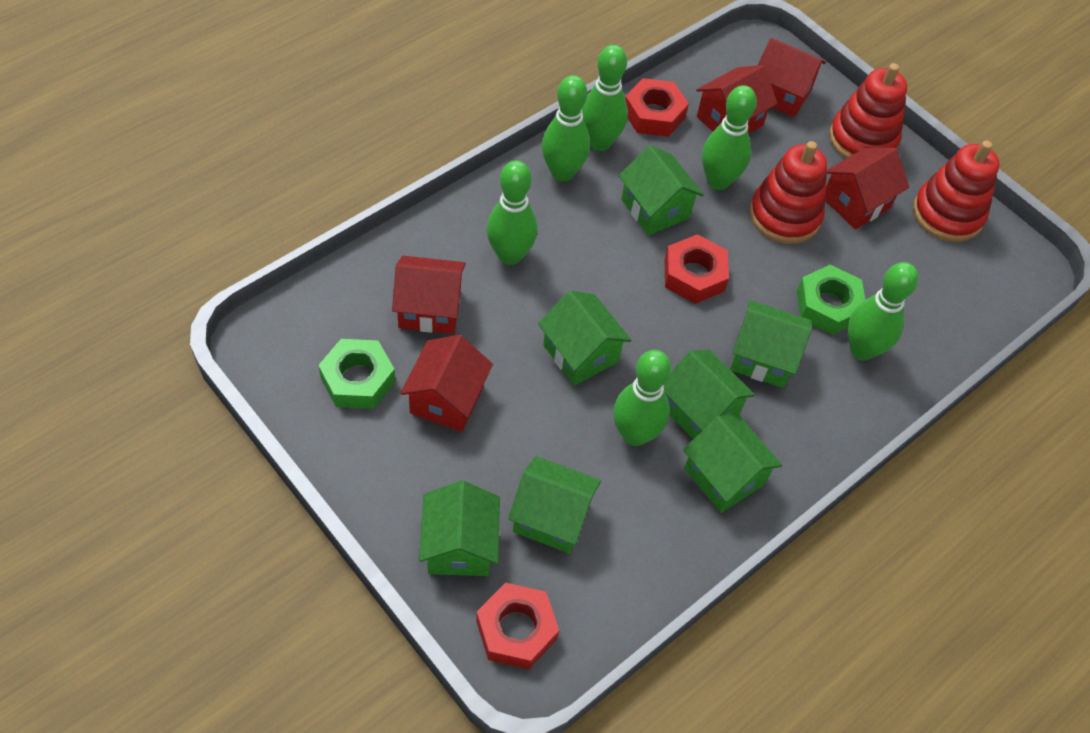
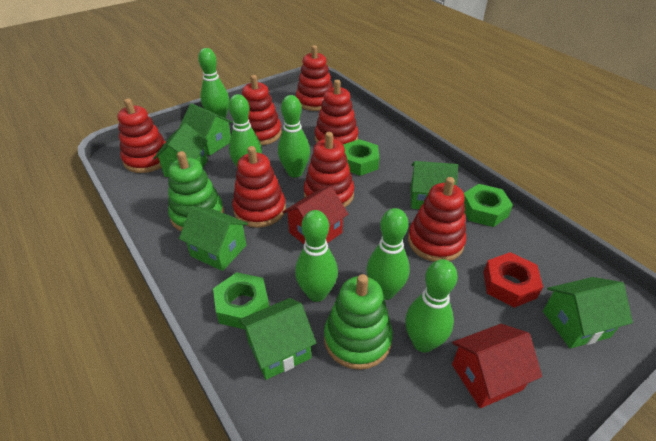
green house: 7 -> 6
green nut: 2 -> 3
green stacking toy: 0 -> 2
red house: 5 -> 2
red nut: 3 -> 1
red stacking toy: 3 -> 7

